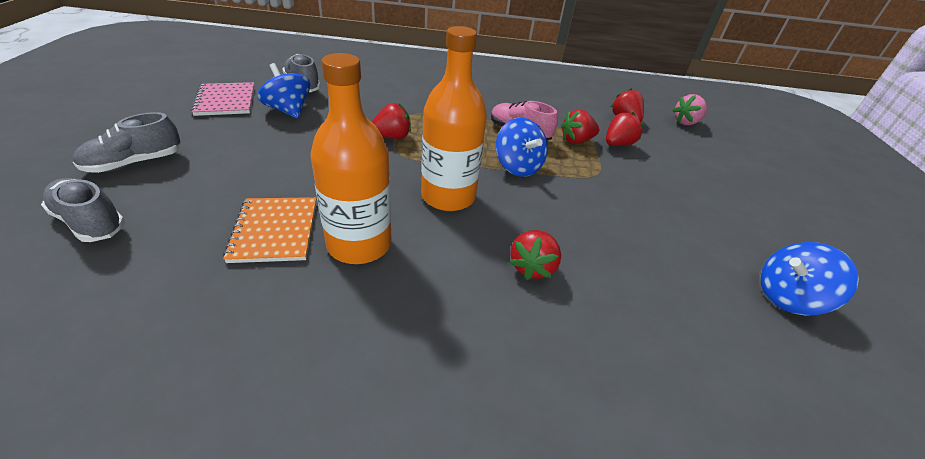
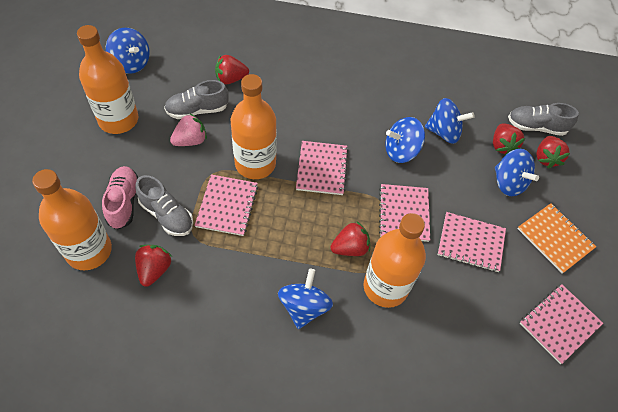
blue spinning top: 3 -> 5
orange bottle: 2 -> 4
pink notebook: 1 -> 5

